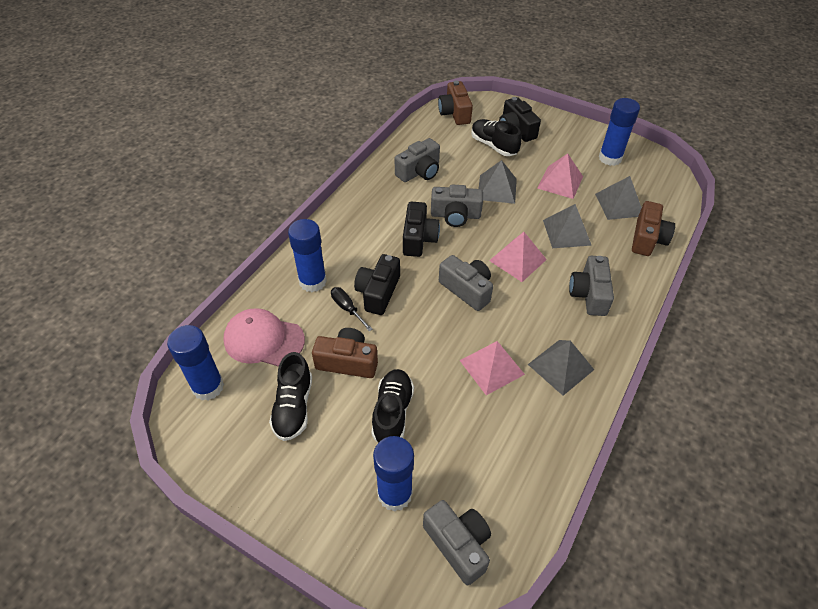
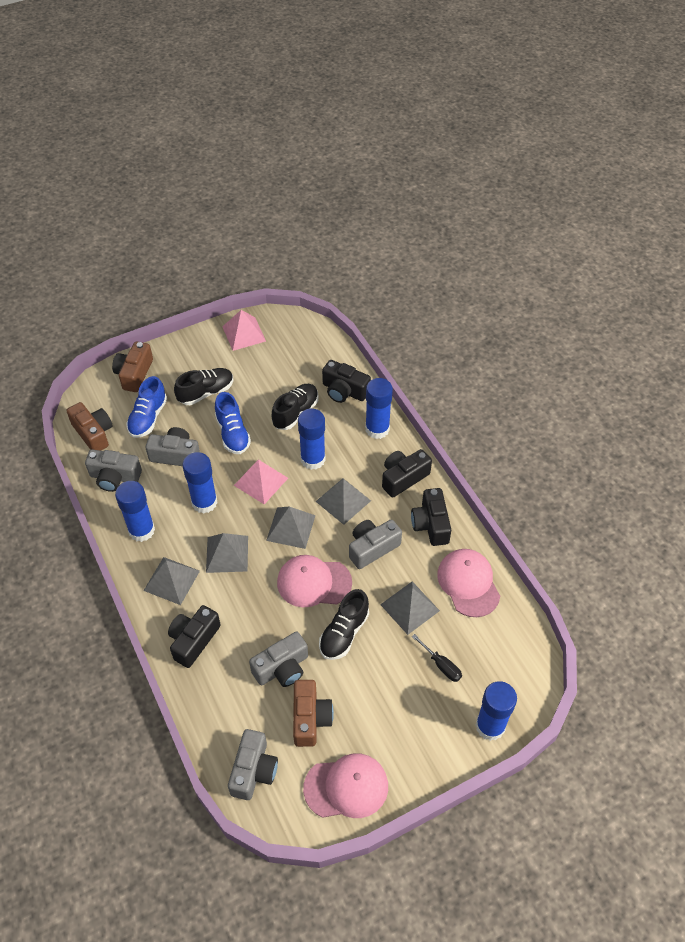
black camera: 3 -> 4
blue glue stick: 4 -> 5
blue shoe: 0 -> 2
grey pyramid: 4 -> 5
pink cap: 1 -> 3
pink pyramid: 3 -> 2

